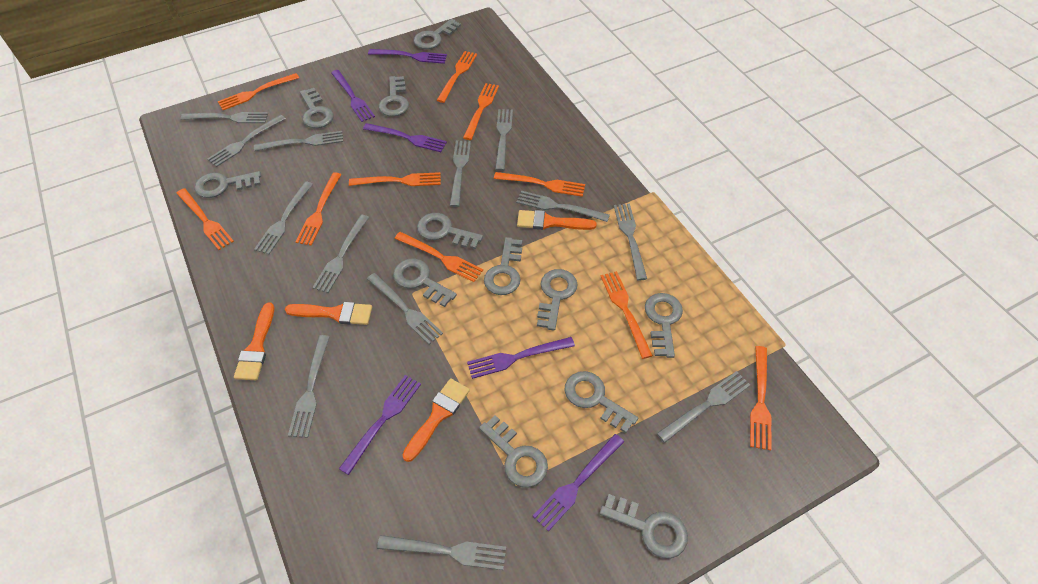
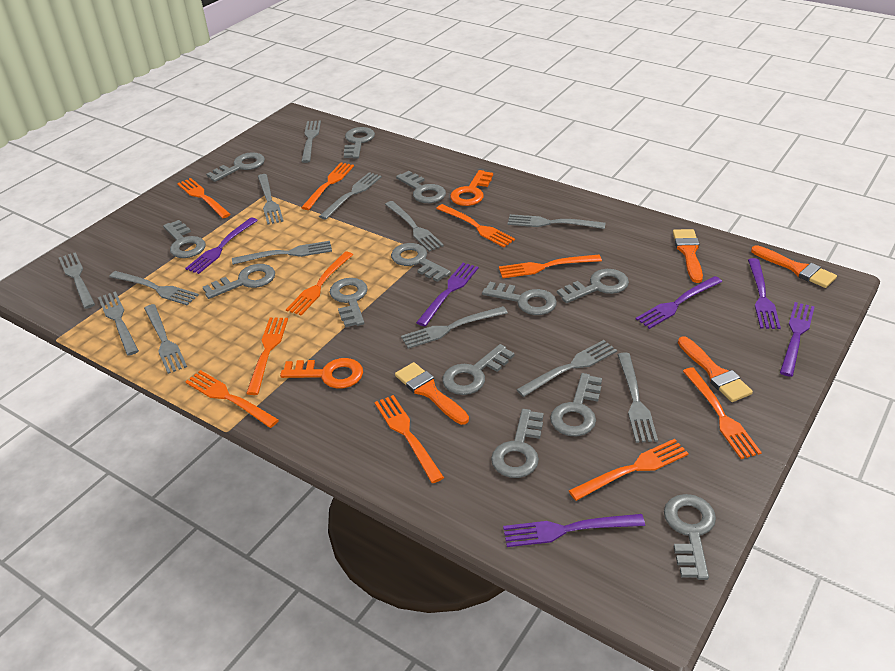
grey key: 12 -> 13
orange key: 0 -> 2

